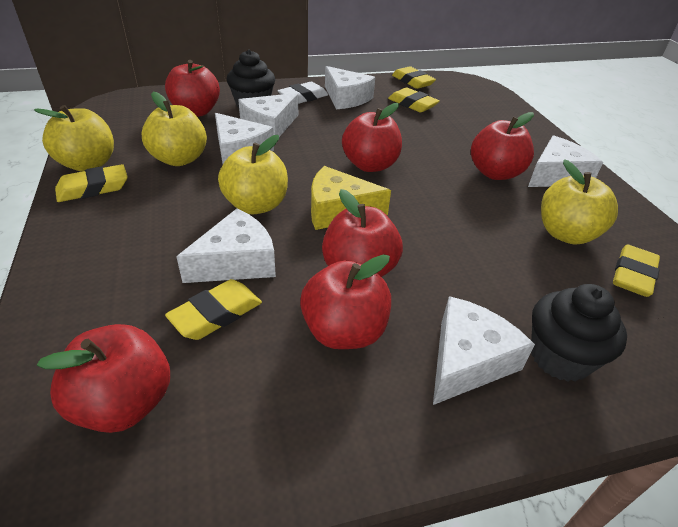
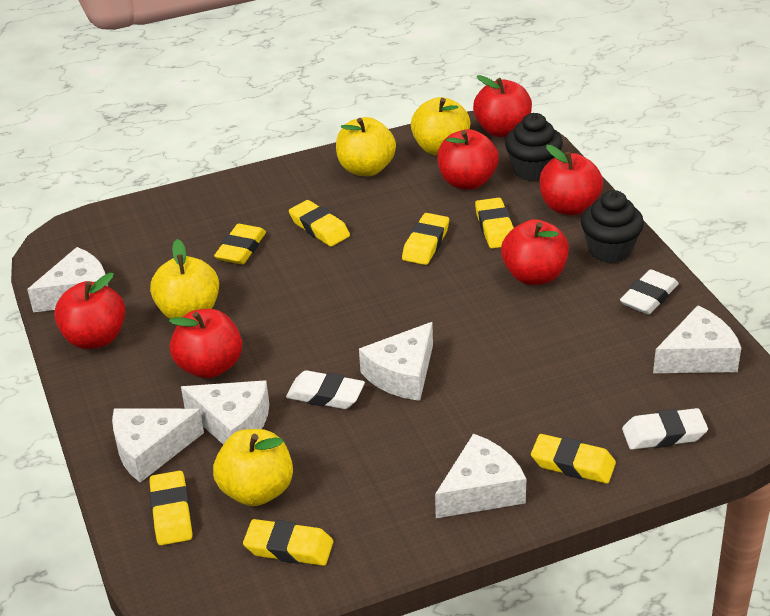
white eraser: 1 -> 3
yellow cheese: 1 -> 0
yellow eraser: 5 -> 7

